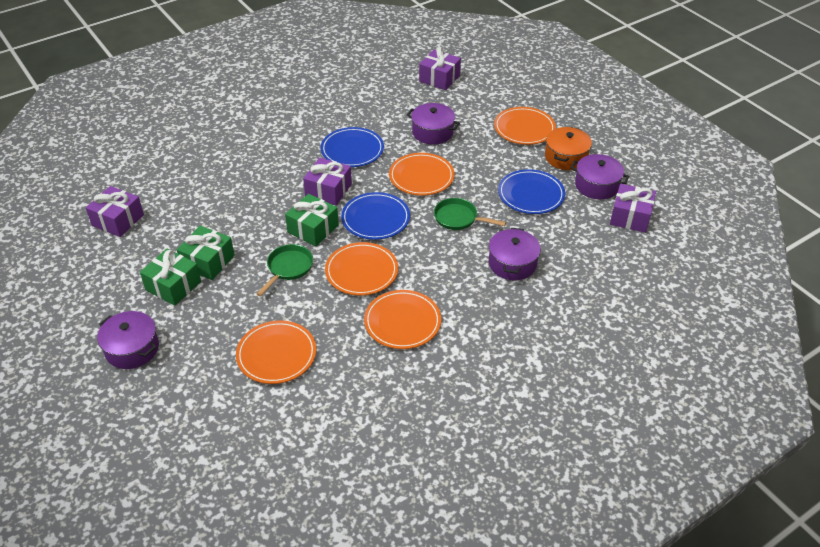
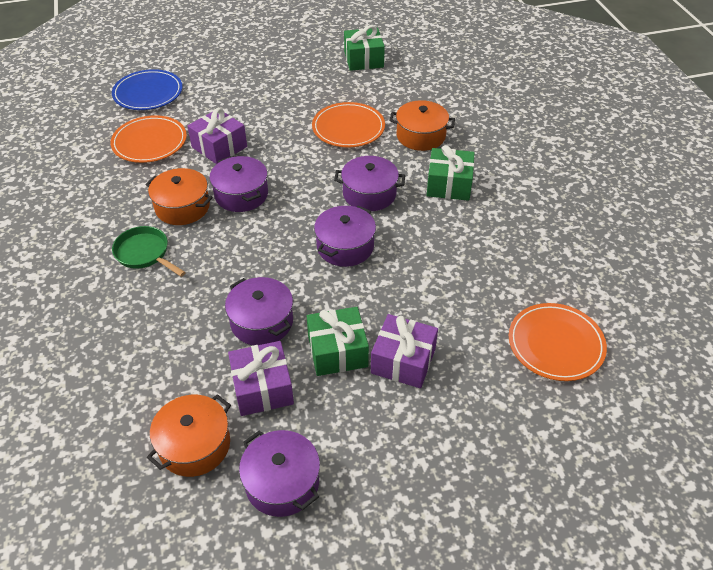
blue plate: 3 -> 1
green pan: 2 -> 1
orange plate: 5 -> 3
orange pot: 1 -> 3
purple gift: 4 -> 3
purple pot: 4 -> 5

